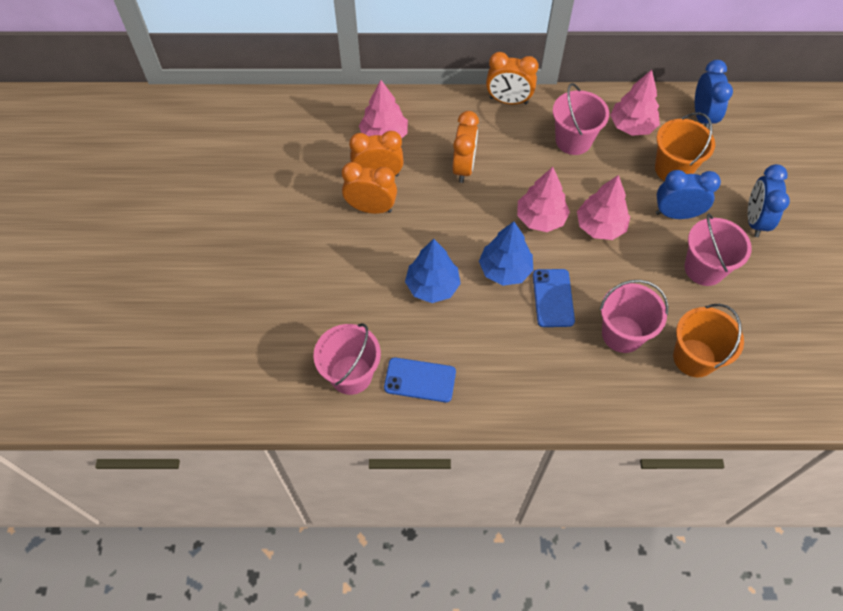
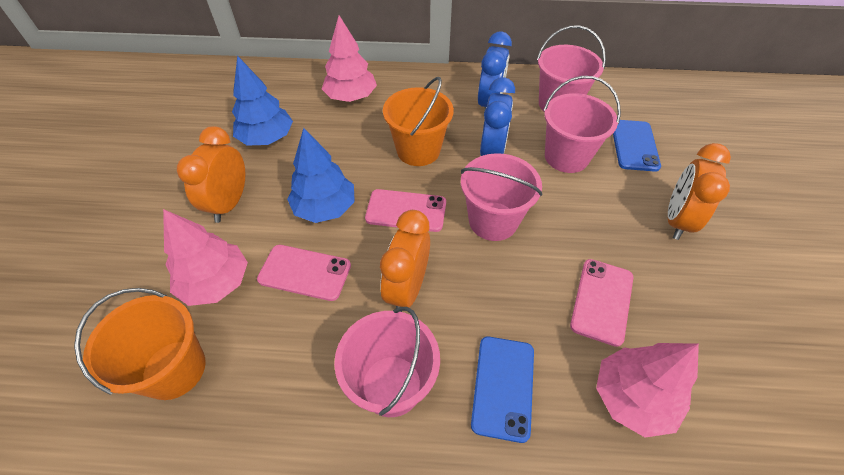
blue clock: 3 -> 2
orange clock: 4 -> 3
pink phone: 0 -> 3
pink tree: 4 -> 3

